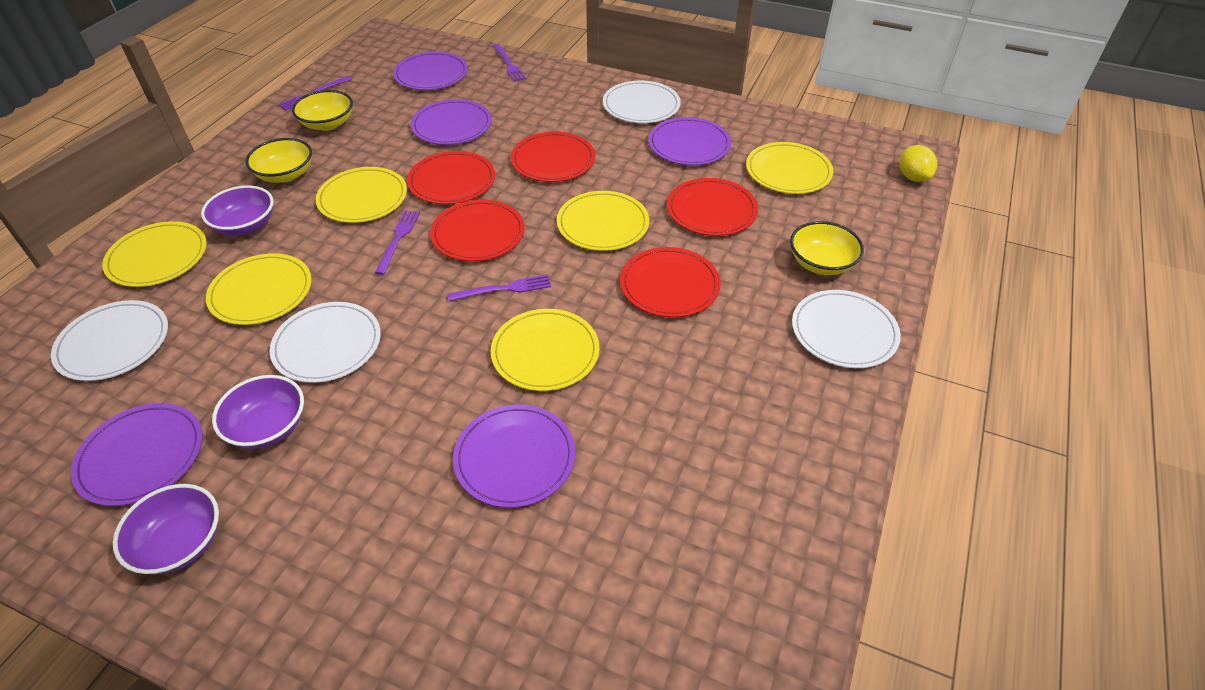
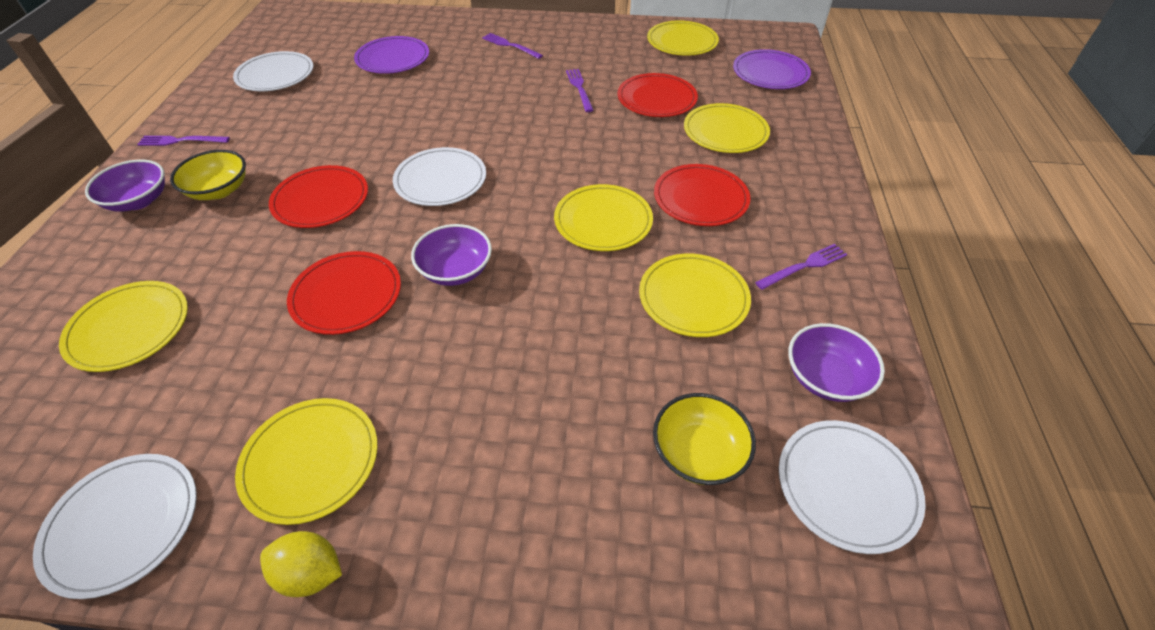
purple plate: 5 -> 2
red plate: 5 -> 4
yellow bowl: 3 -> 2

